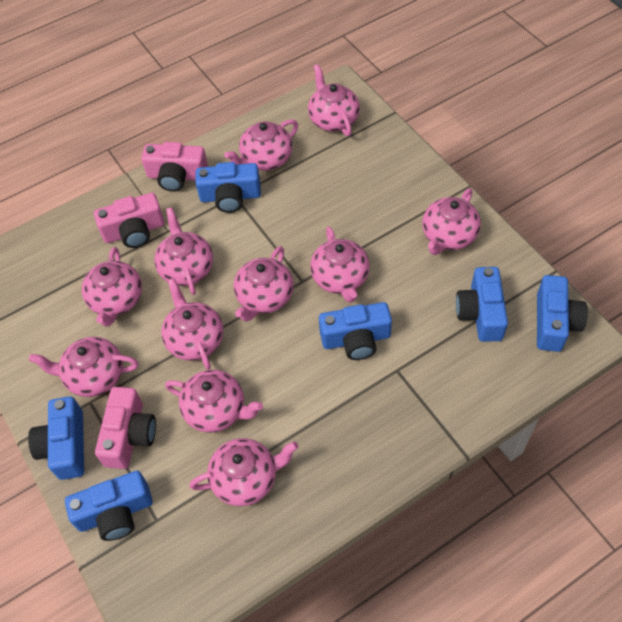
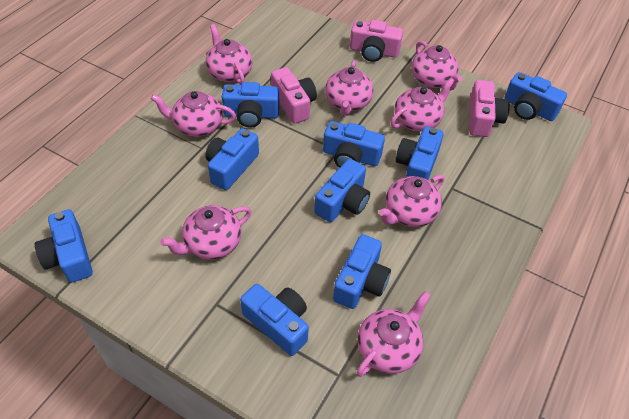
blue camera: 6 -> 9
pink teapot: 11 -> 8

